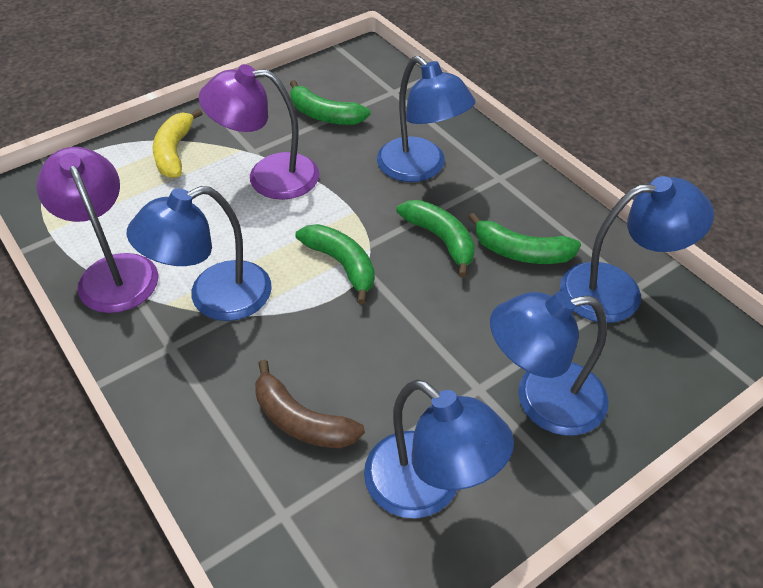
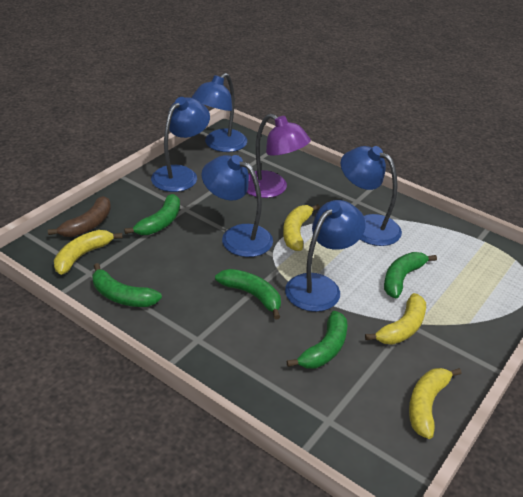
green banana: 4 -> 5
purple lamp: 2 -> 1
yellow banana: 1 -> 4

